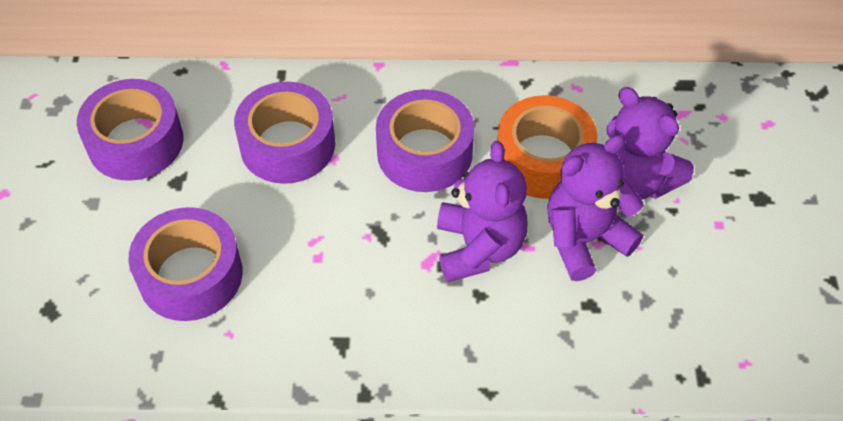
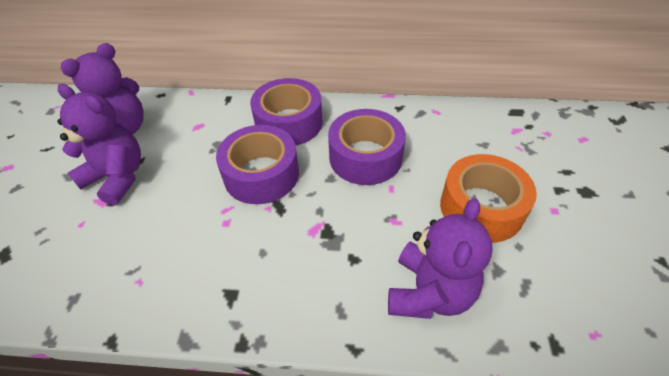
purple tape: 4 -> 3

